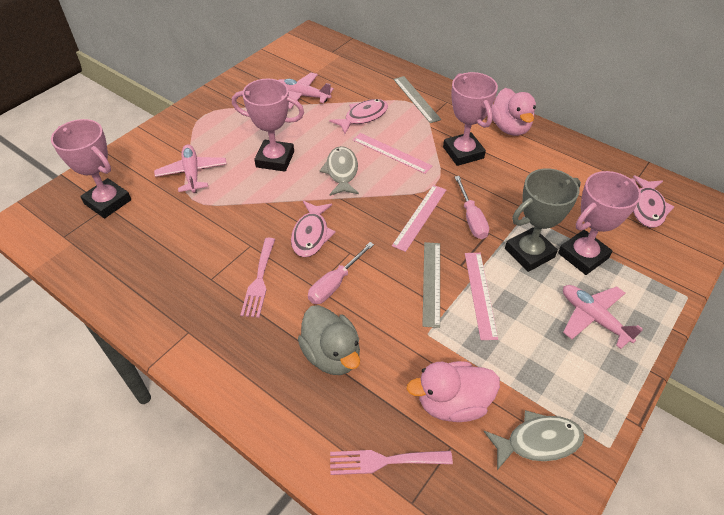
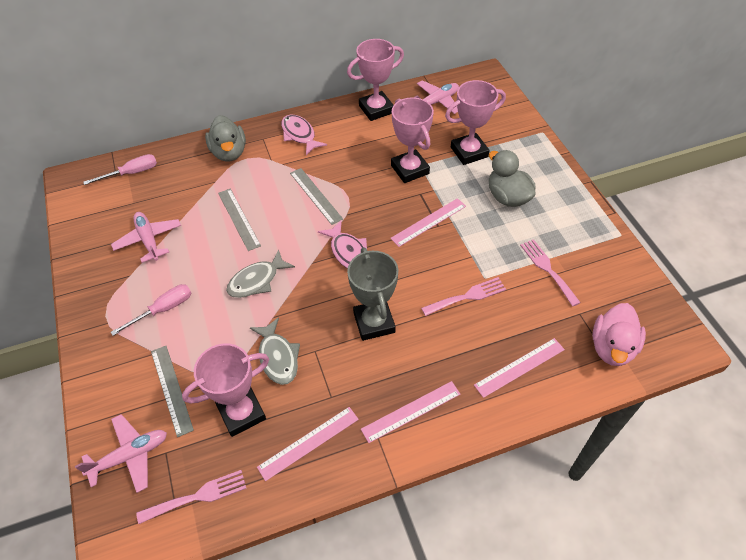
grey duck: 1 -> 2
grey ruler: 2 -> 3
pink duck: 2 -> 1
pink fish: 3 -> 2
pink fork: 2 -> 3
pink ruler: 3 -> 4

